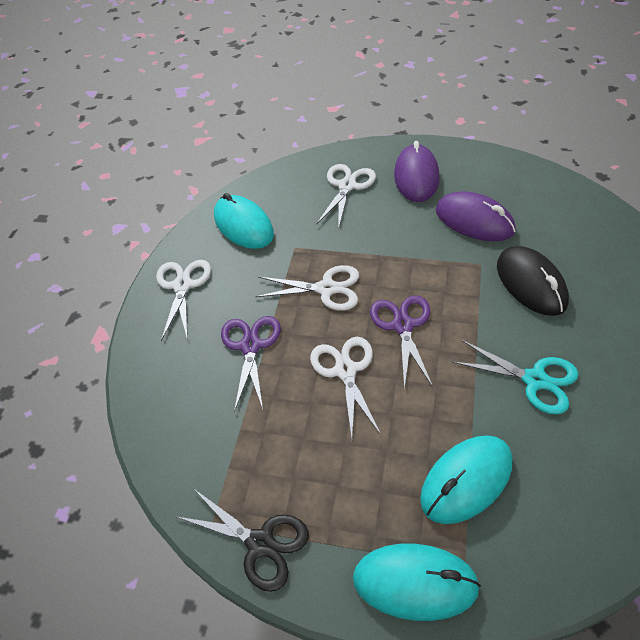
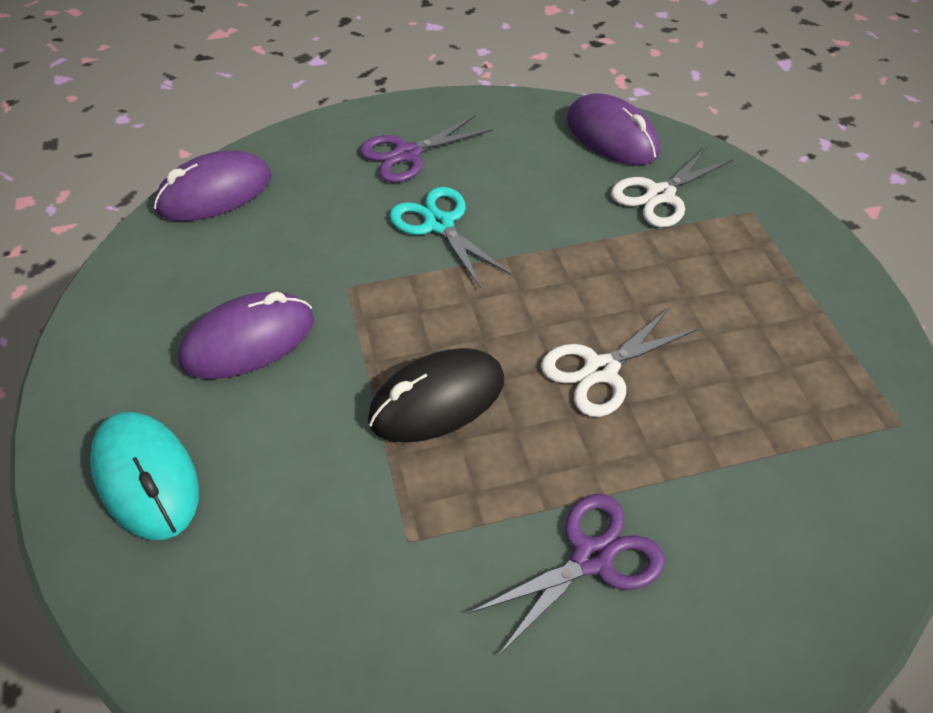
black scissors: 1 -> 0
purple mouse: 2 -> 3
turquoise mouse: 3 -> 1
white scissors: 4 -> 2

